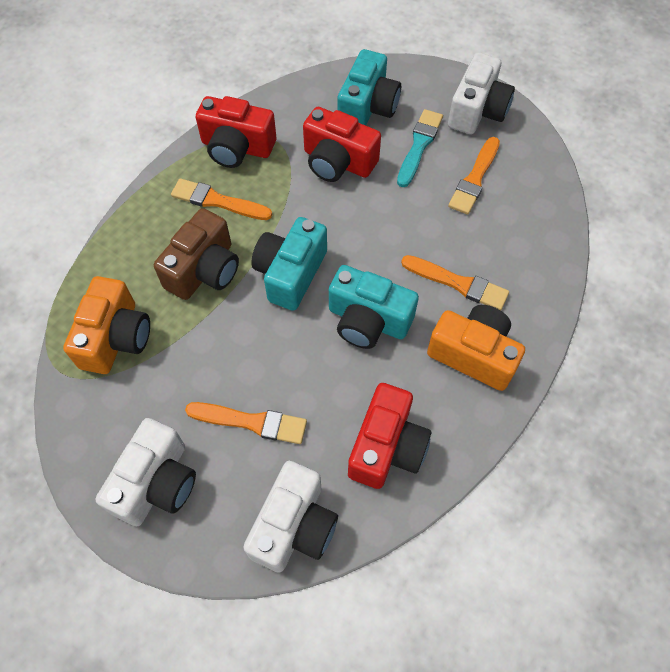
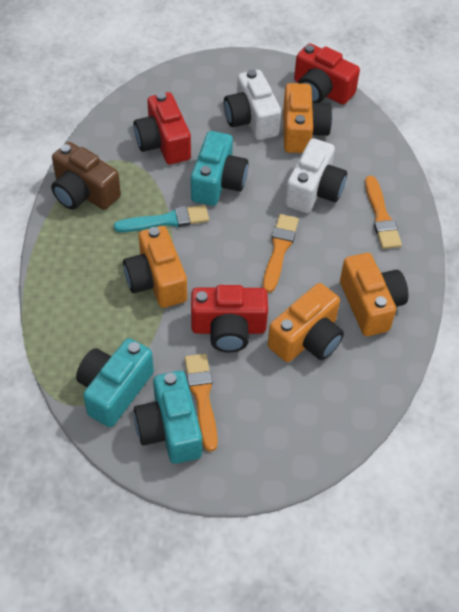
orange brush: 4 -> 3
orange camera: 2 -> 4
white camera: 3 -> 2

